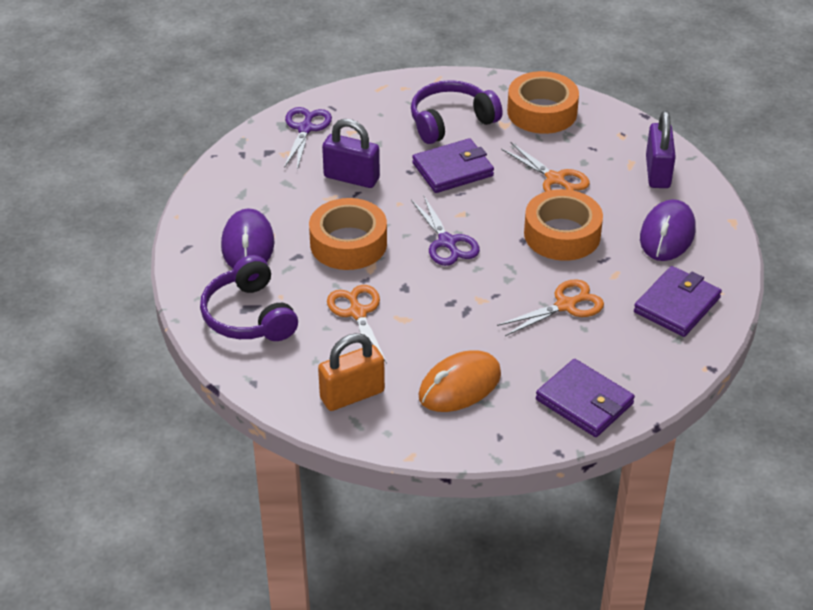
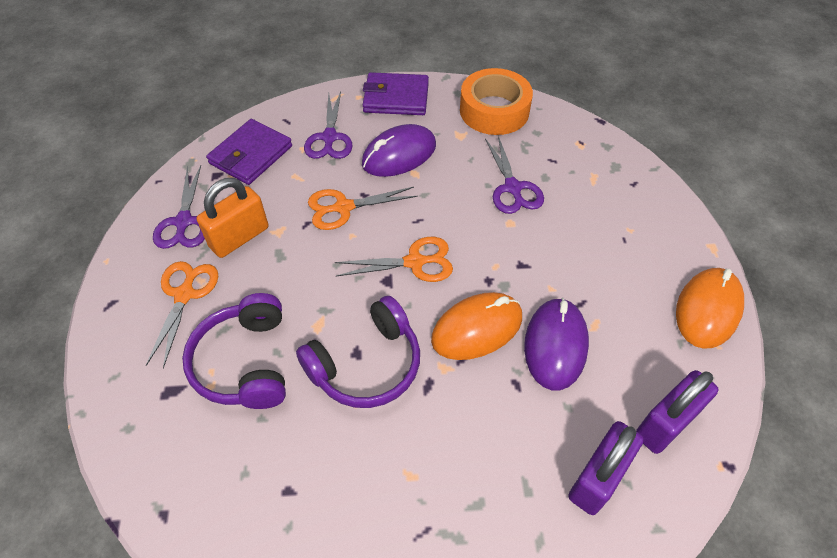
orange mouse: 1 -> 2
orange tape: 3 -> 1
purple scissors: 2 -> 3
purple wallet: 3 -> 2

